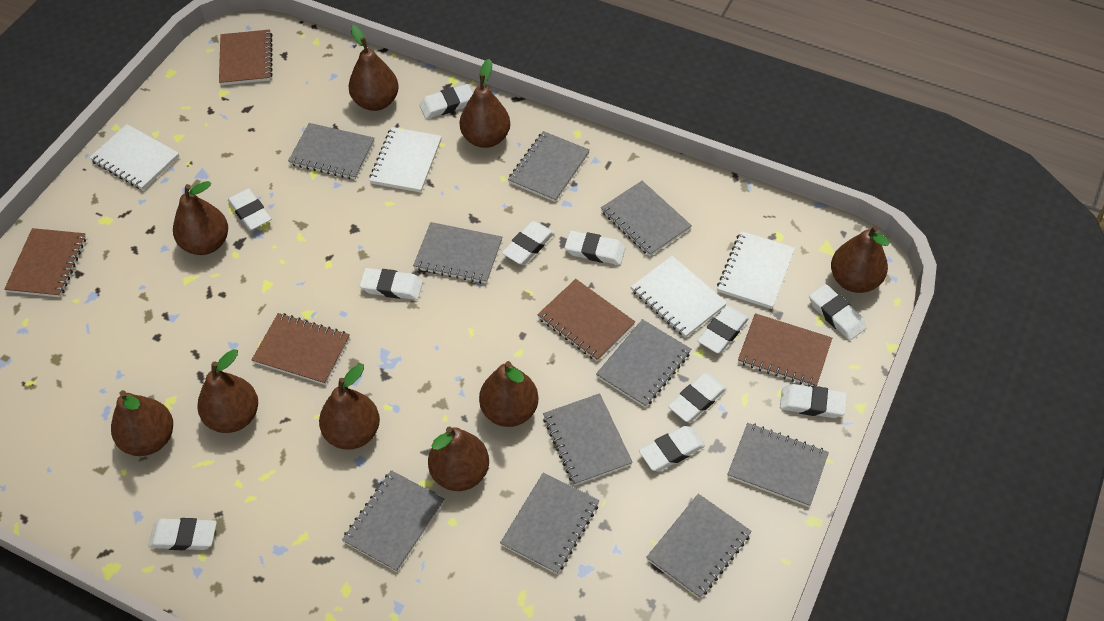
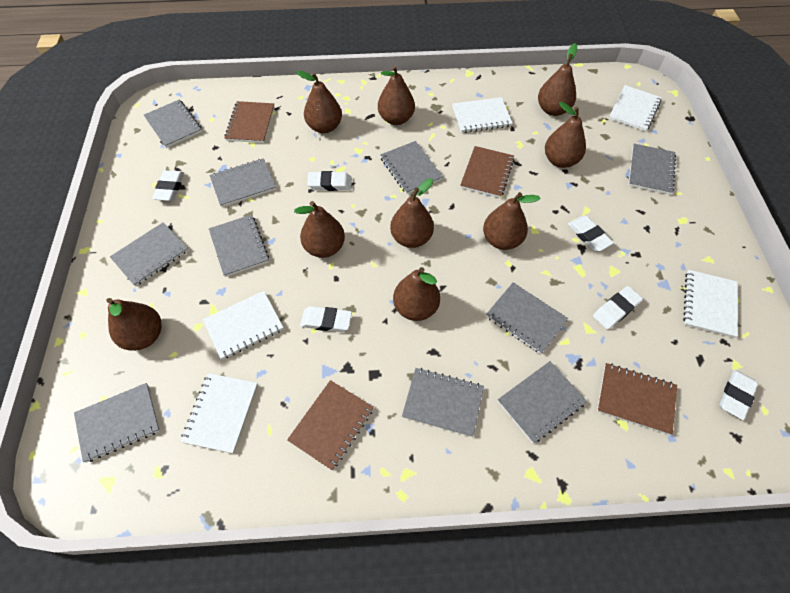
brown notebook: 5 -> 4
white eraser: 11 -> 6
white notebook: 4 -> 5

